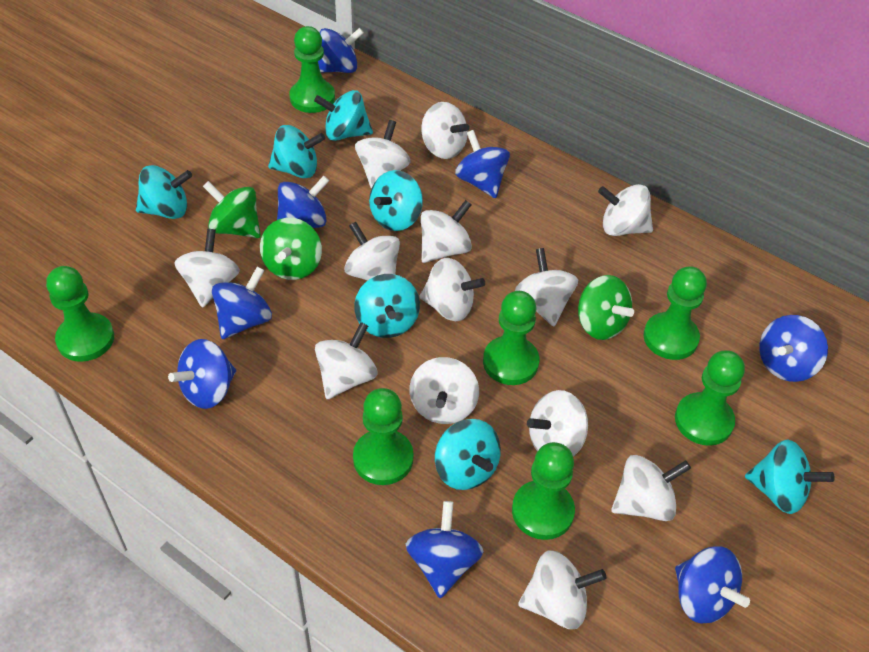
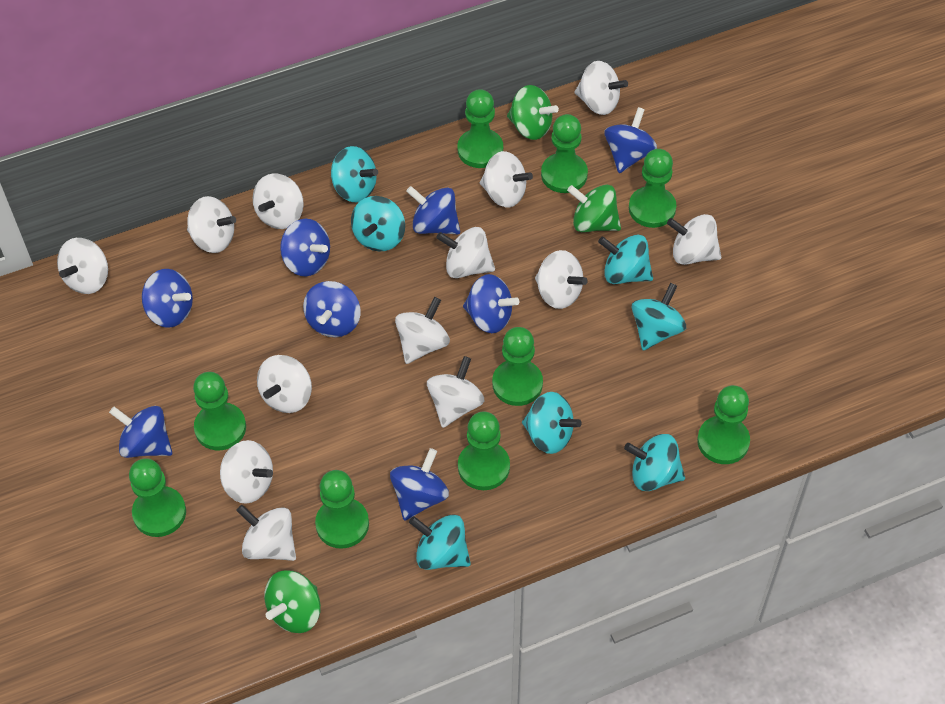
green pawn: 7 -> 9

